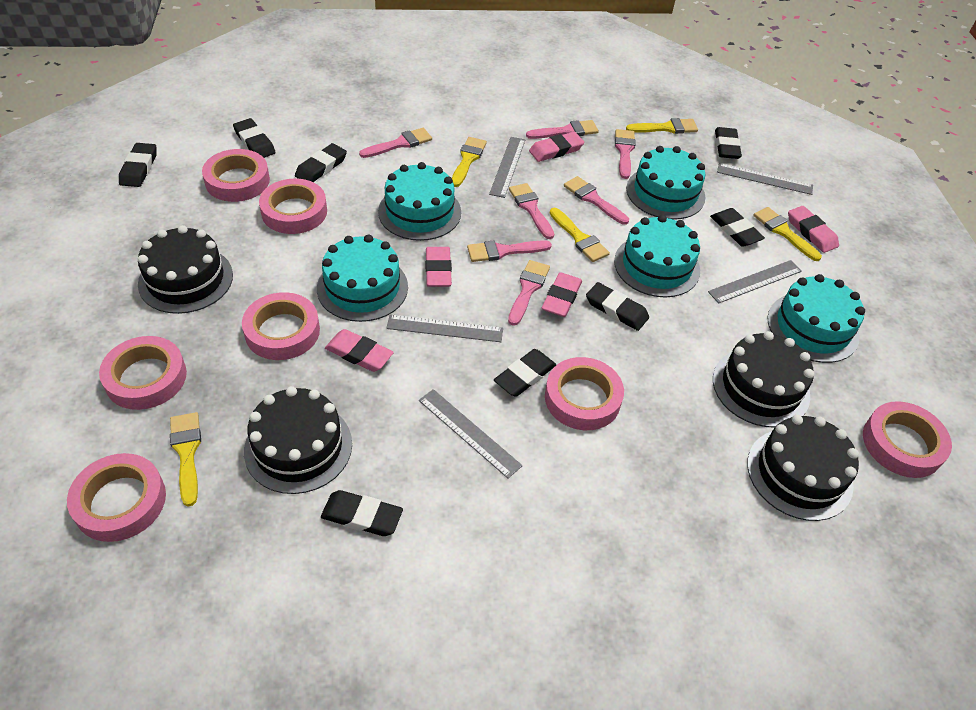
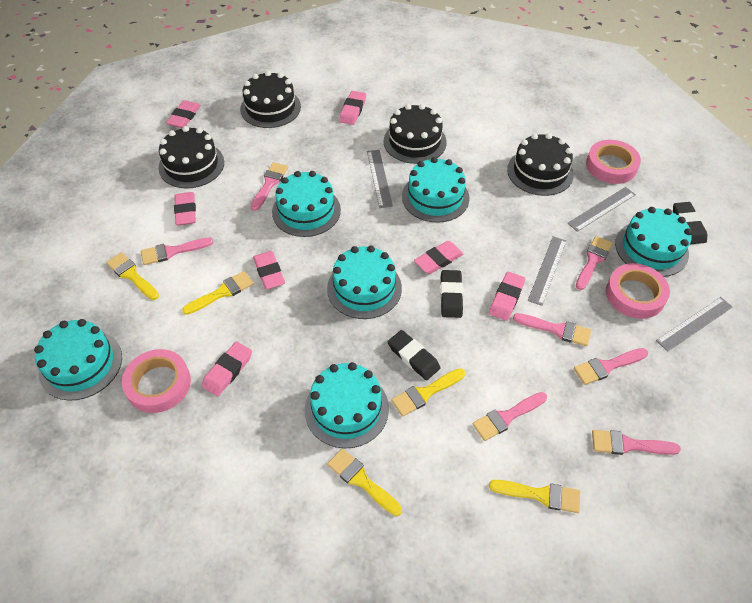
black eraser: 8 -> 3
grey ruler: 5 -> 4
pink eraser: 5 -> 7
pink tape: 7 -> 3
turquoise cake: 5 -> 6

